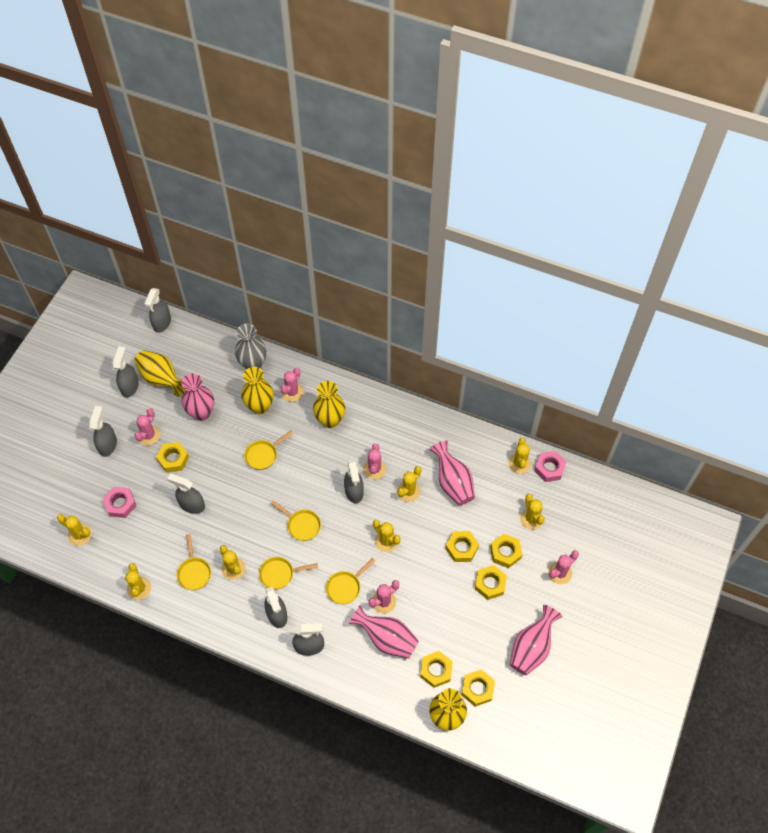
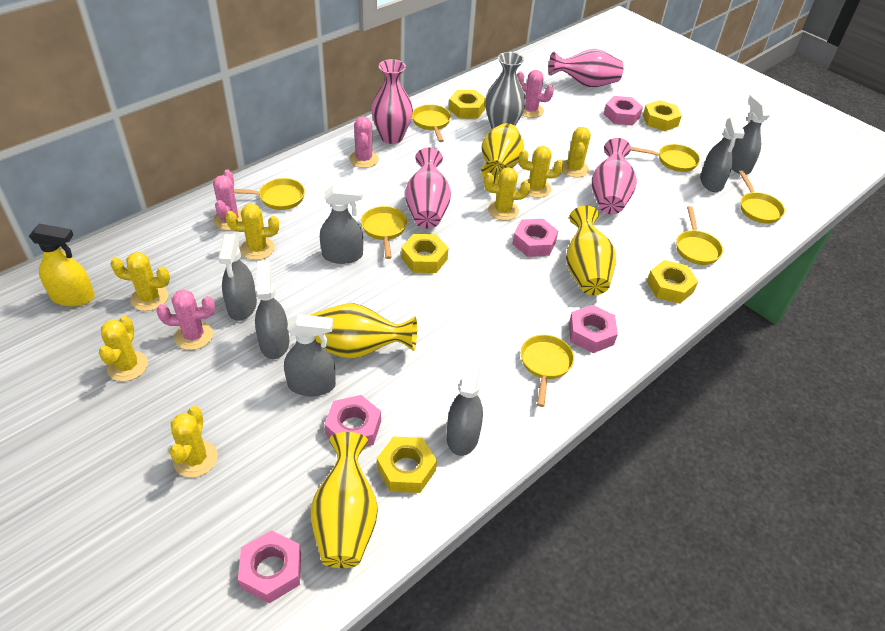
pink cactus: 5 -> 4
pink nut: 2 -> 5
yellow nut: 6 -> 5
yellow pan: 5 -> 7
yellow spray bottle: 0 -> 1

